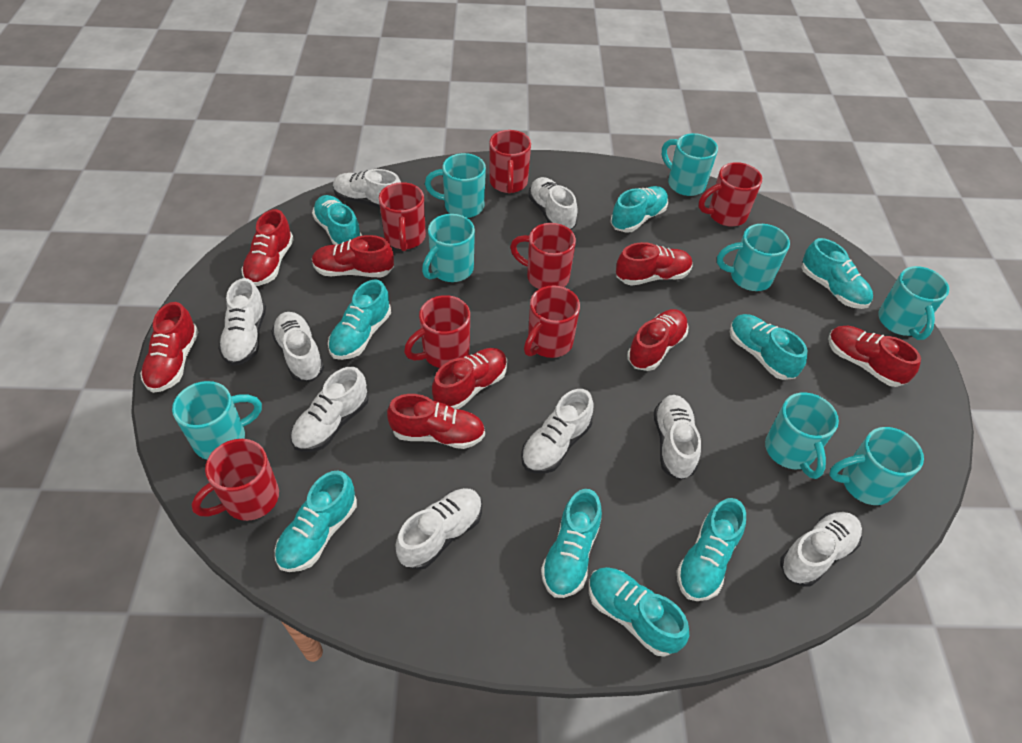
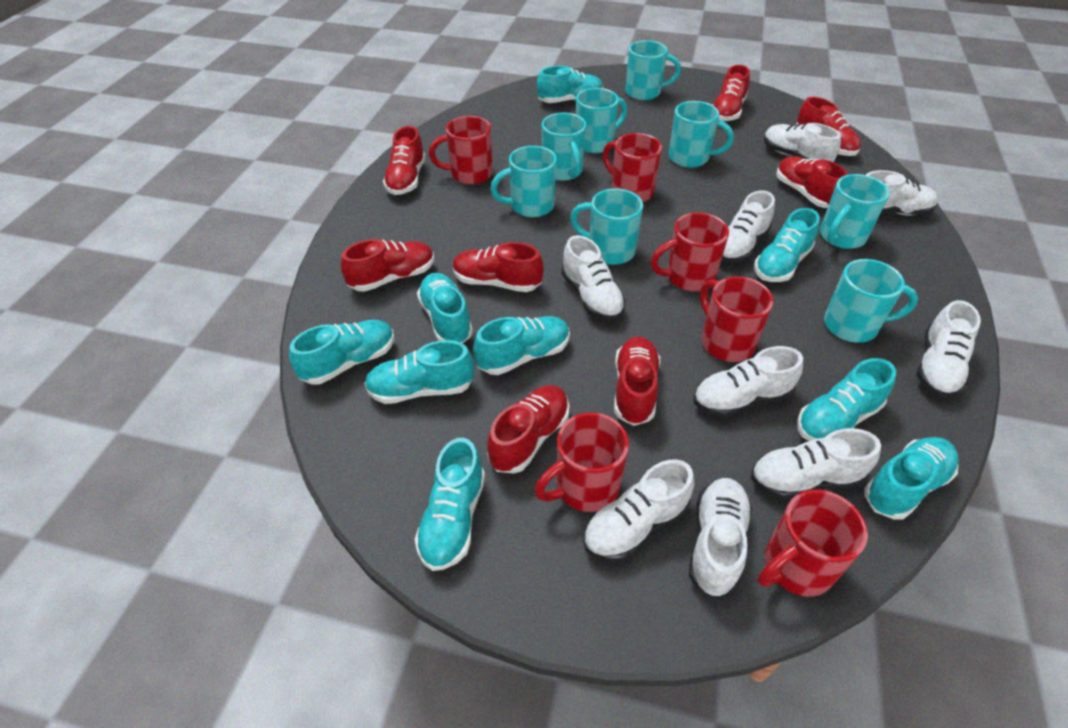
red mug: 7 -> 6

